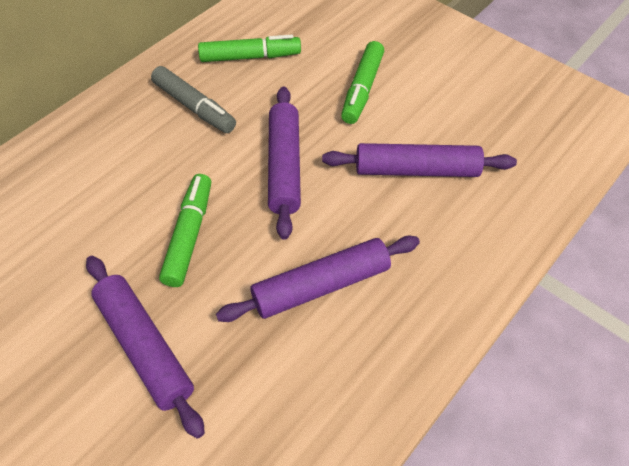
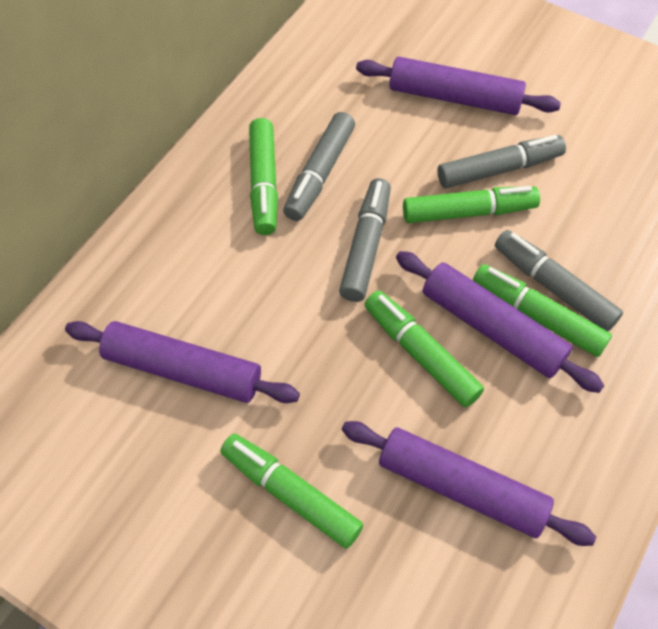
green marker: 3 -> 5
grey marker: 1 -> 4

